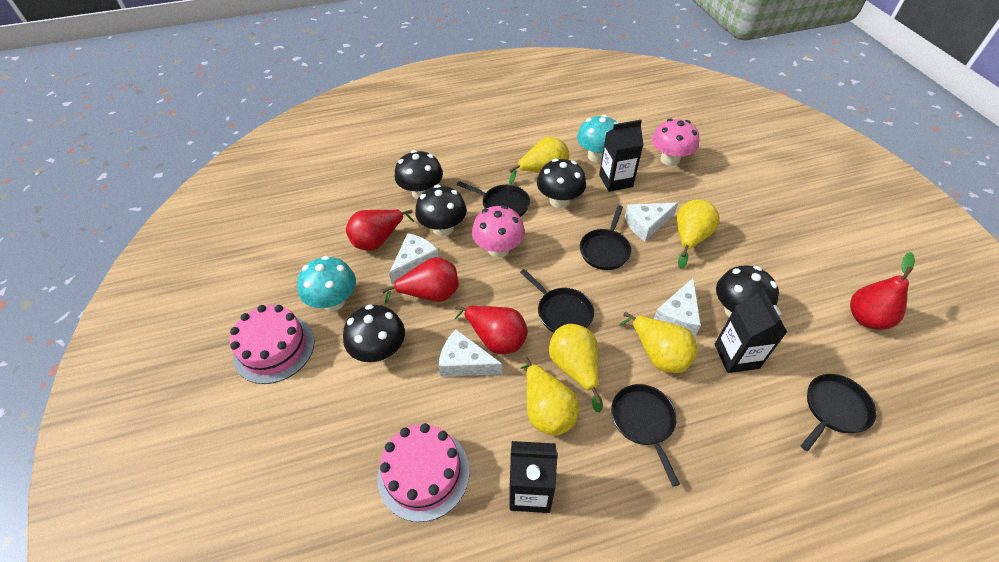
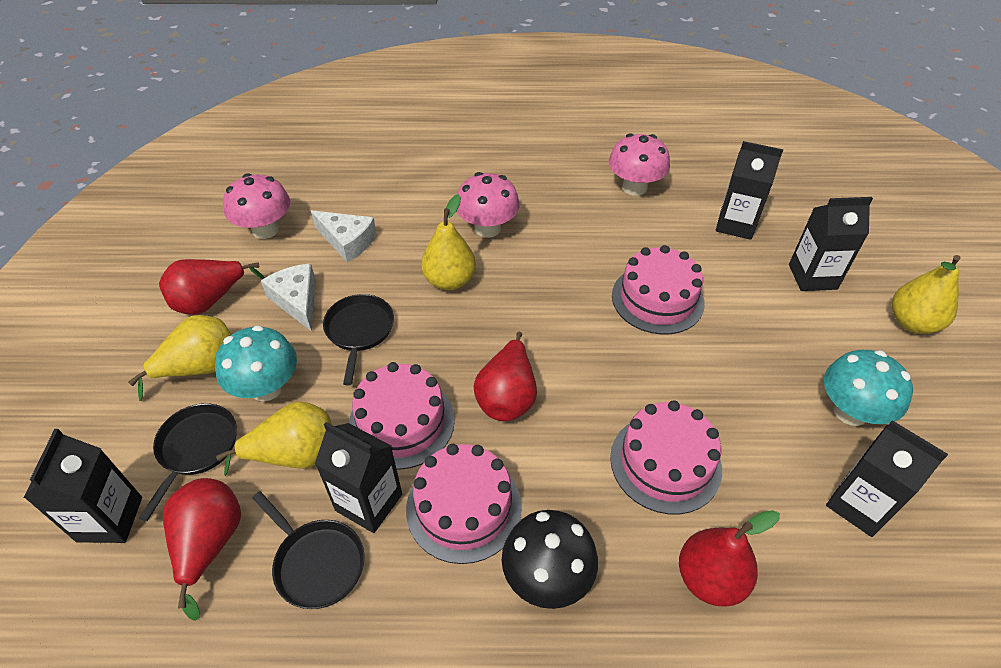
black carton: 3 -> 5
black mushroom: 5 -> 1
black pan: 5 -> 3
pink cake: 2 -> 4
pink mushroom: 2 -> 3
white cheese: 4 -> 2
yellow pear: 5 -> 4

